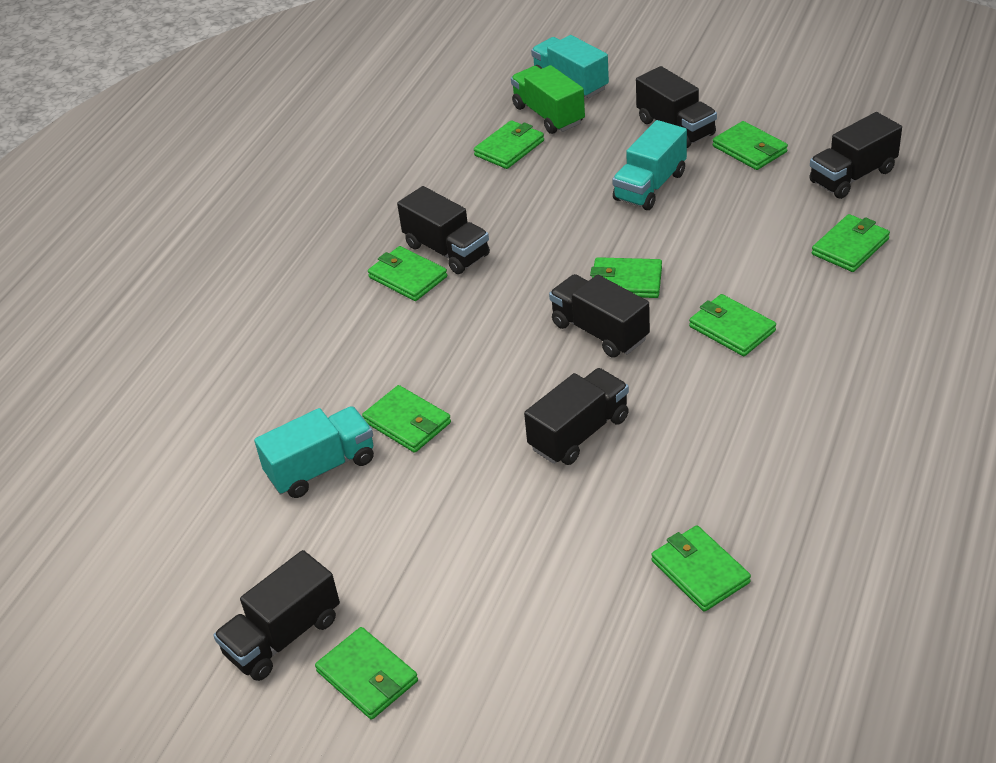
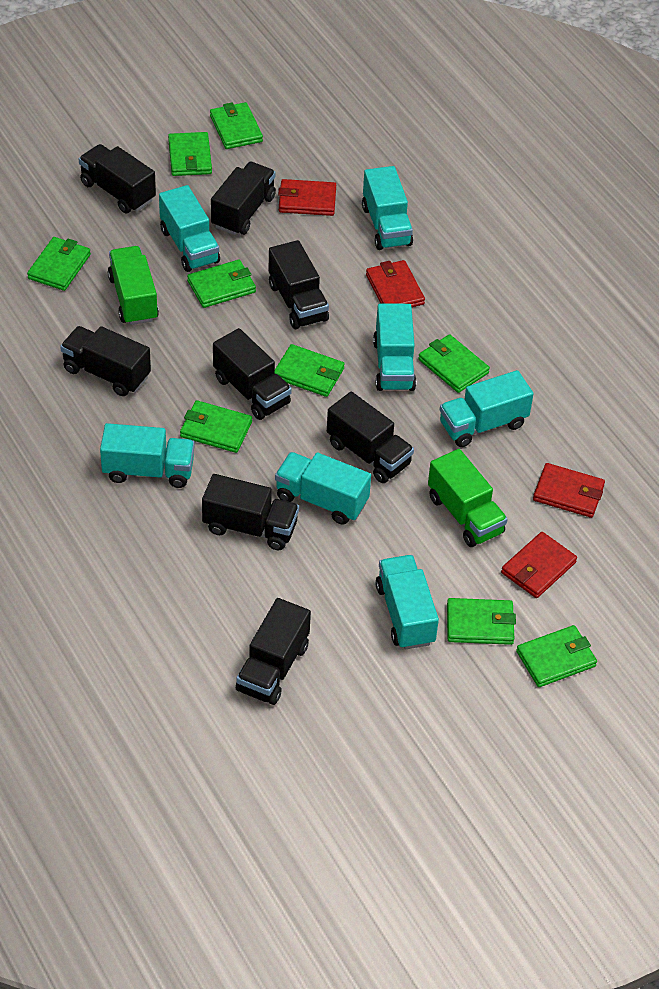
black truck: 6 -> 8
green truck: 1 -> 2
red wallet: 0 -> 4
turquoise truck: 3 -> 7

